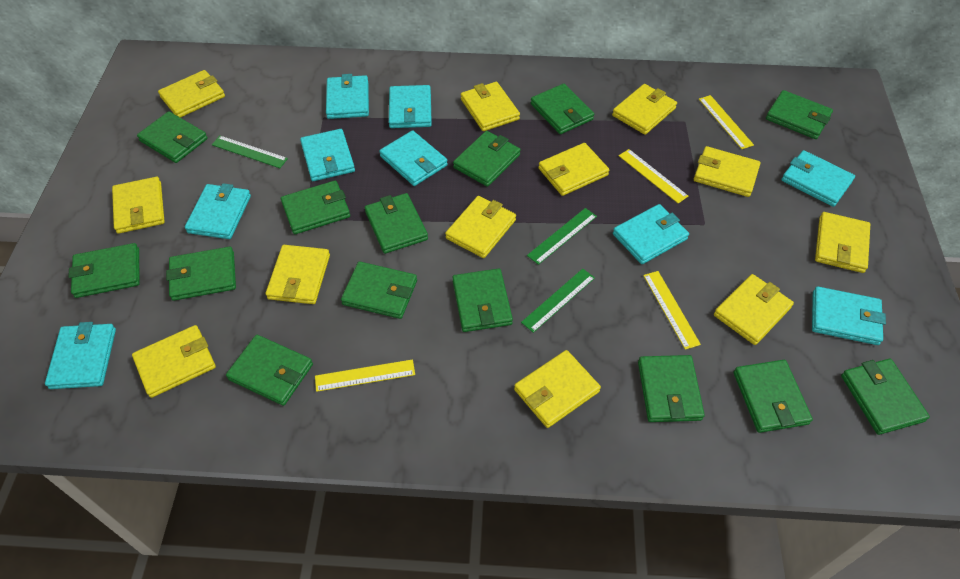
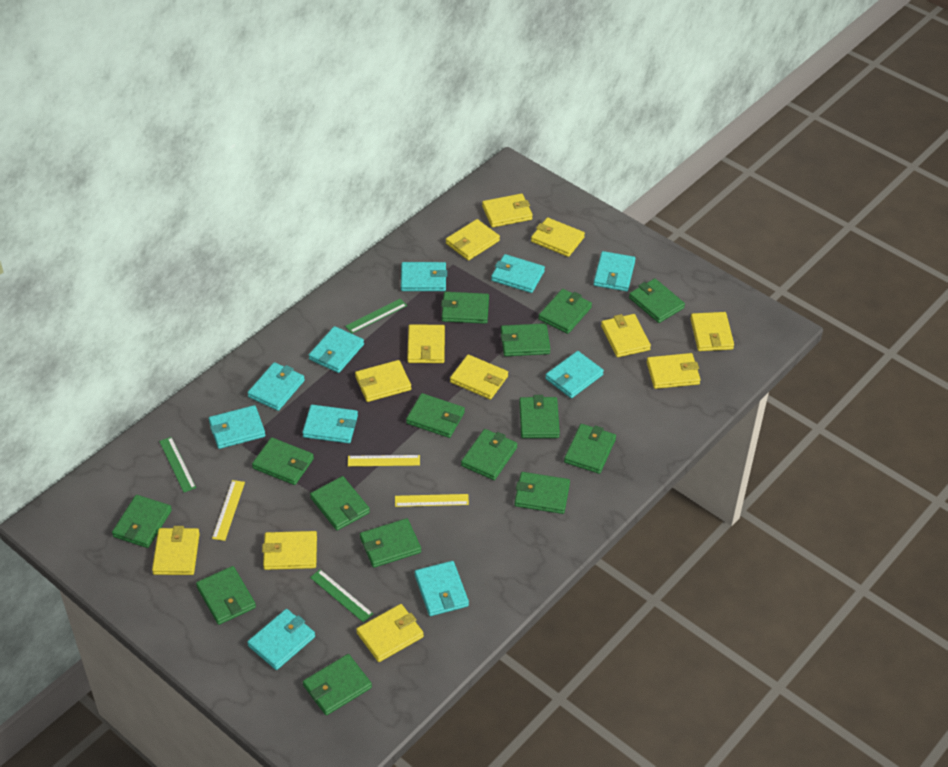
green wallet: 14 -> 15
turquoise wallet: 9 -> 10
yellow ruler: 4 -> 3

